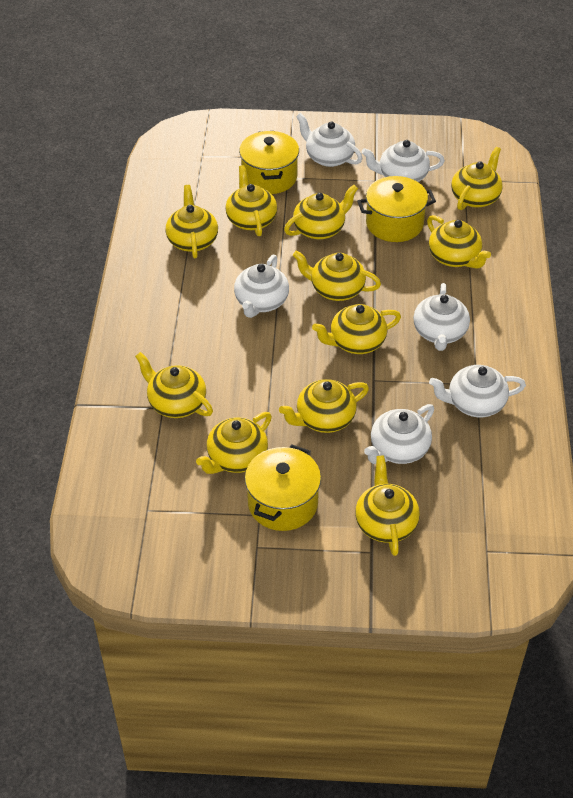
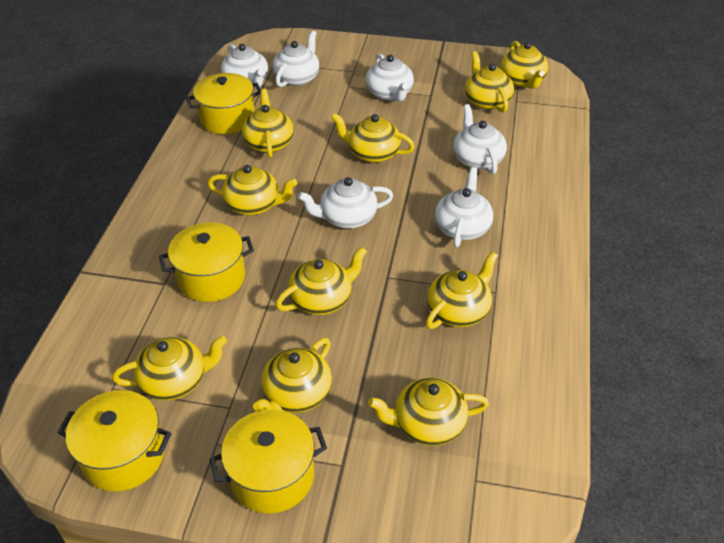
yellow pot: 3 -> 4
yellow teapot: 11 -> 10

